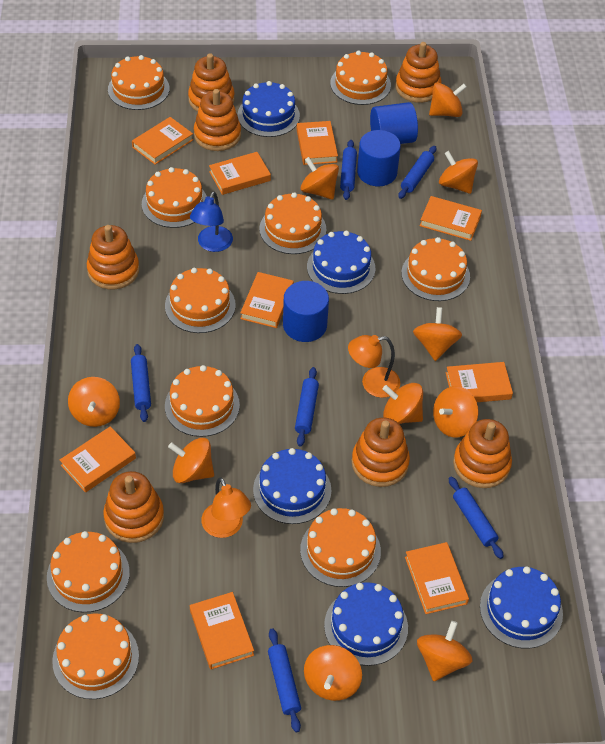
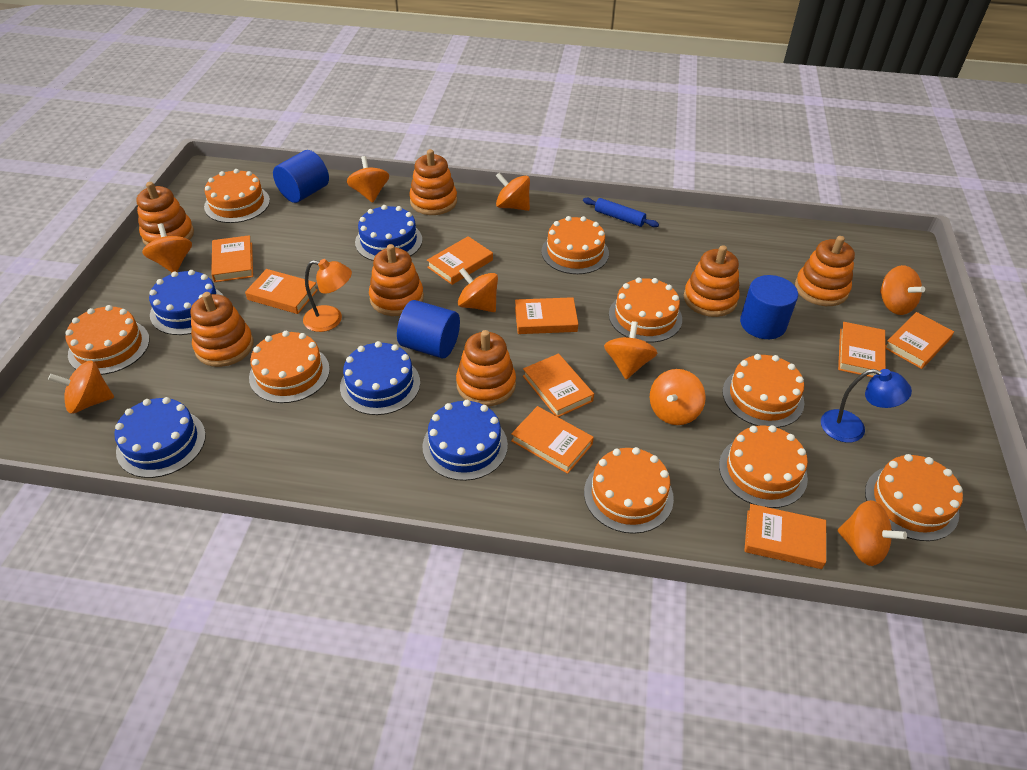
blue rolling pin: 6 -> 1
orange cake: 10 -> 9
orange lamp: 2 -> 1
orange spinning top: 10 -> 9

